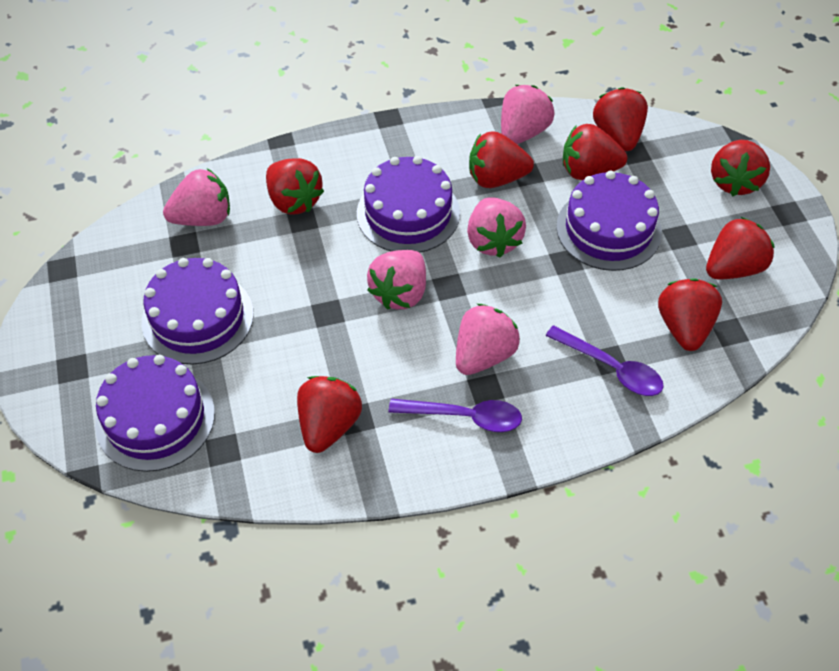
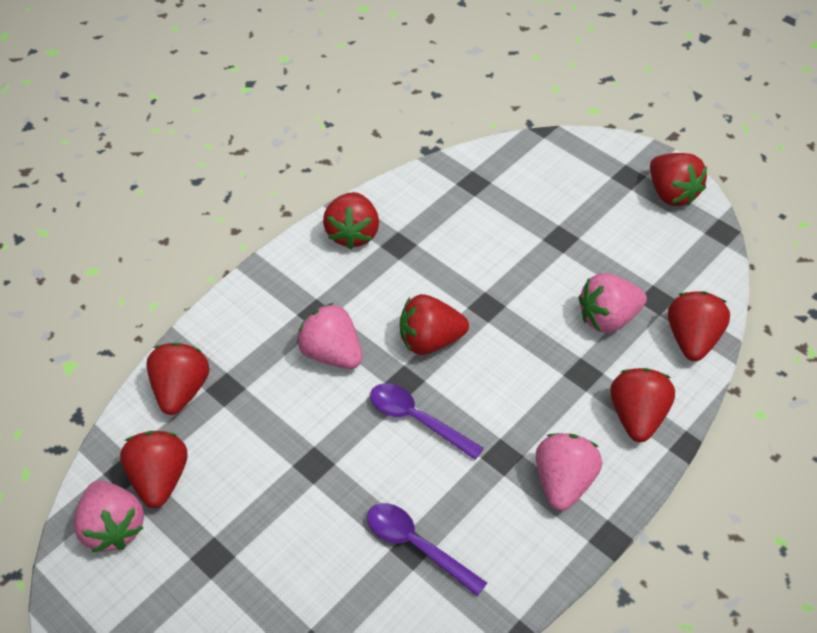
pink strawberry: 5 -> 4
purple cake: 4 -> 0
red strawberry: 8 -> 7

